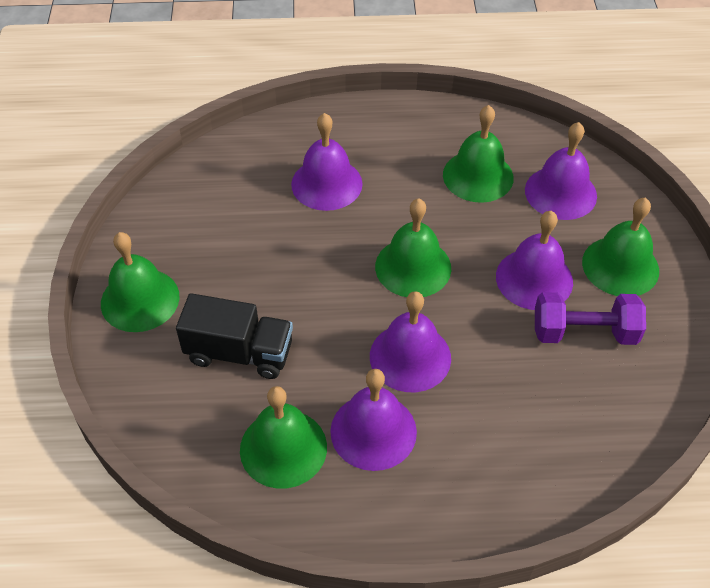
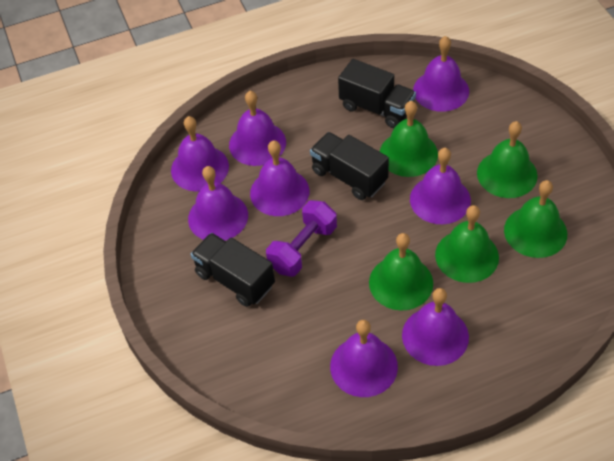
black truck: 1 -> 3
purple bell: 5 -> 8

